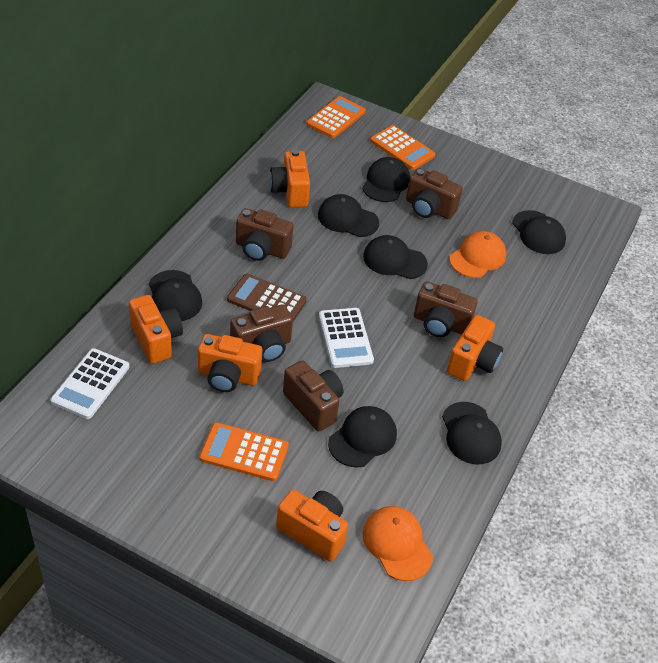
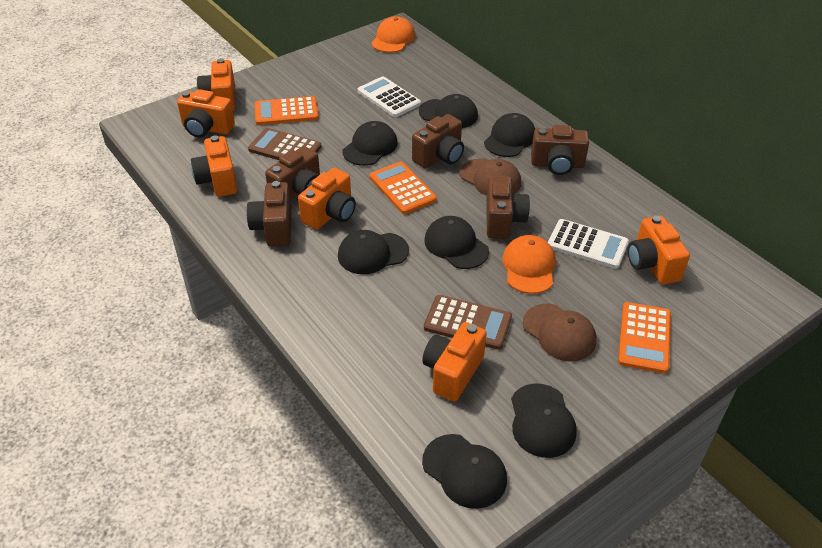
brown calculator: 1 -> 2
brown cap: 0 -> 2
orange camera: 5 -> 6

